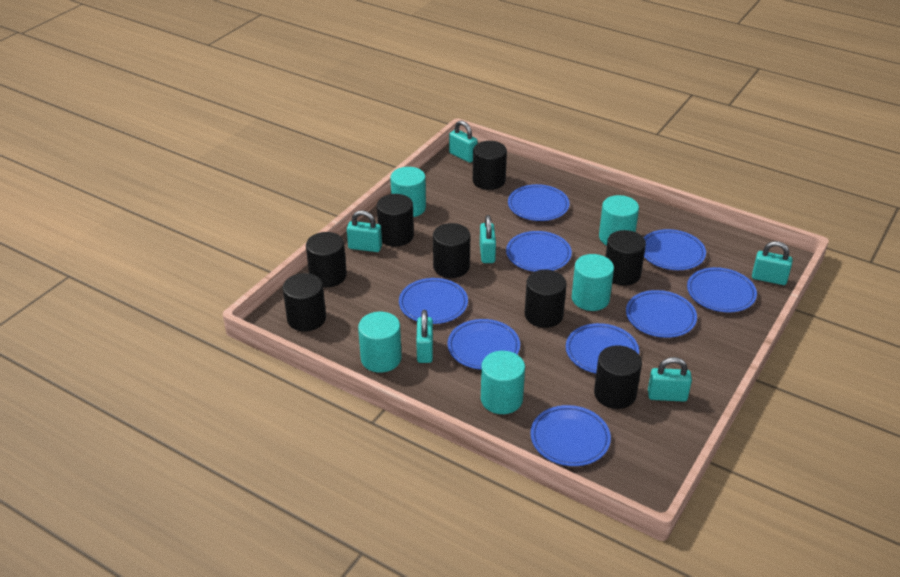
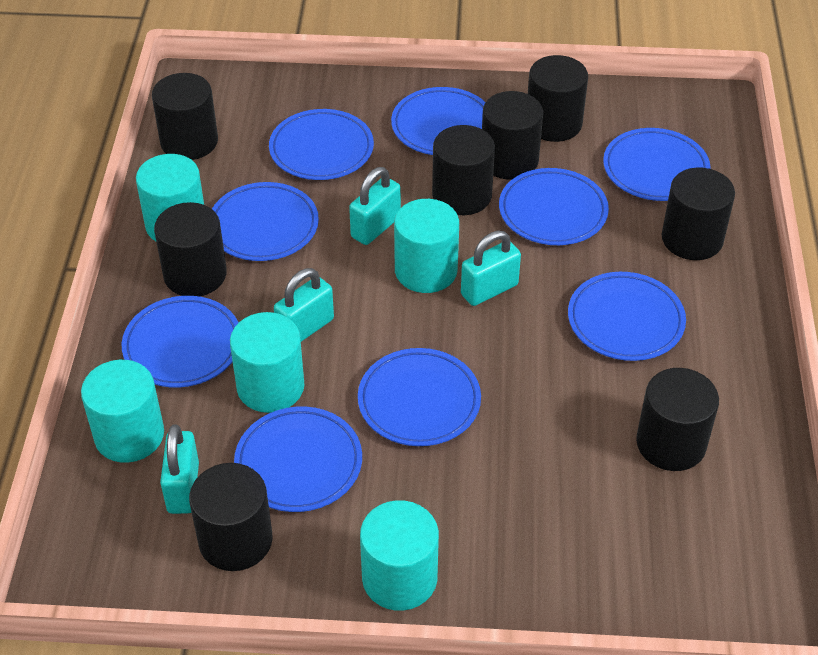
turquoise padlock: 6 -> 4

